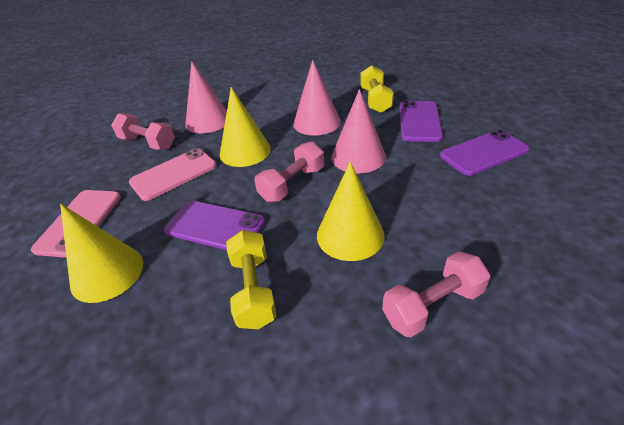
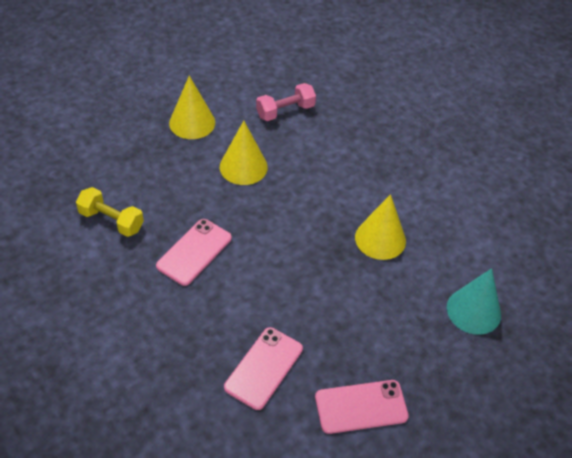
pink cone: 3 -> 0
pink dumbbell: 3 -> 1
pink phone: 2 -> 3
purple phone: 3 -> 0
turquoise cone: 0 -> 1
yellow dumbbell: 2 -> 1

